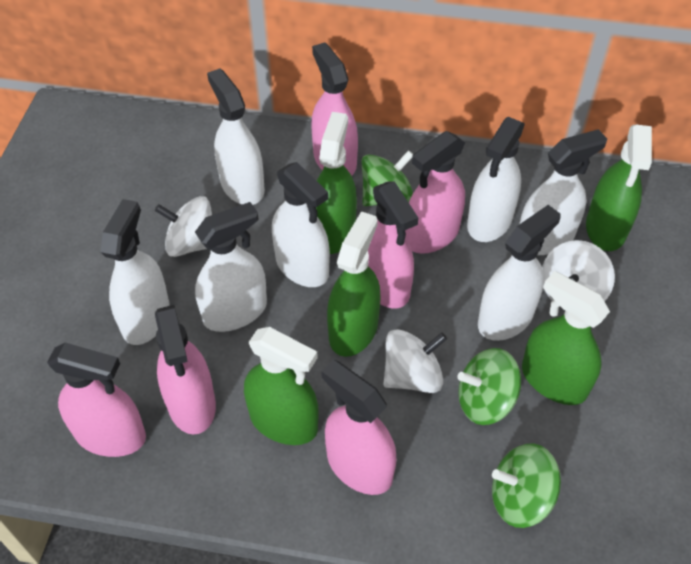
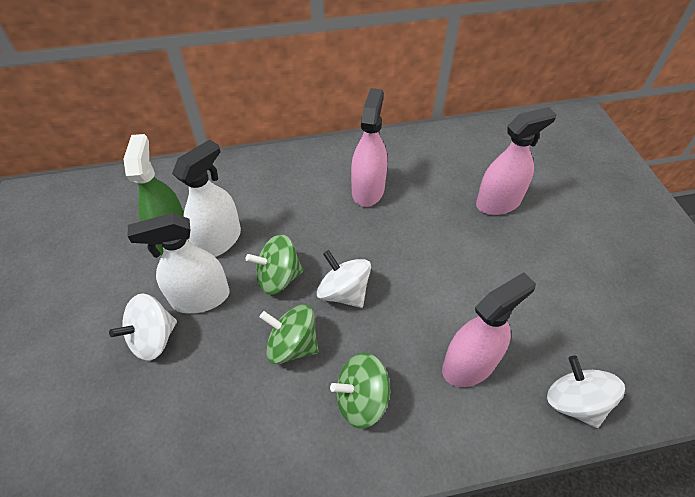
green spray bottle: 5 -> 1
pink spray bottle: 6 -> 3
white spray bottle: 7 -> 2

